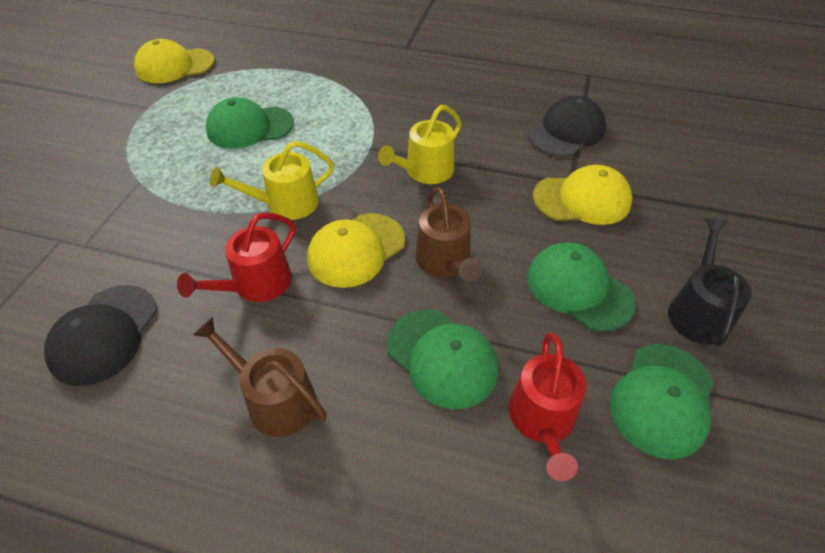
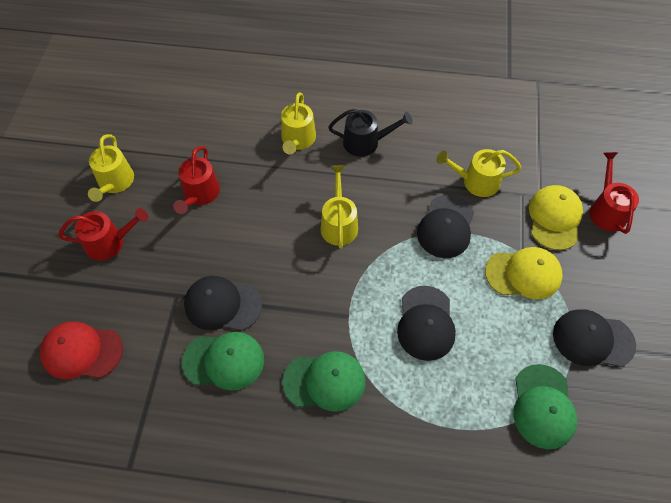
black cap: 2 -> 4
brown watering can: 2 -> 0
green cap: 4 -> 3
red cap: 0 -> 1
red watering can: 2 -> 3
yellow cap: 3 -> 2
yellow watering can: 2 -> 4

